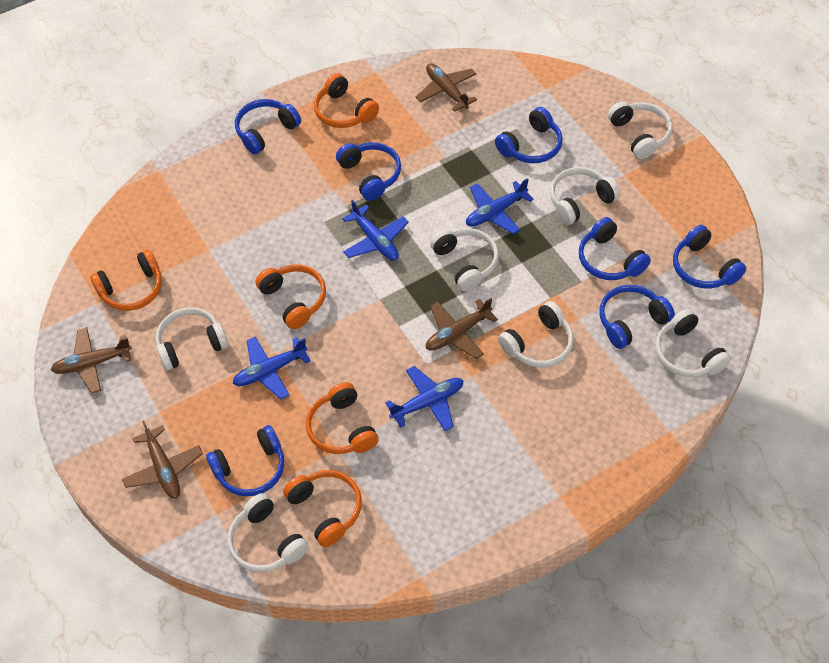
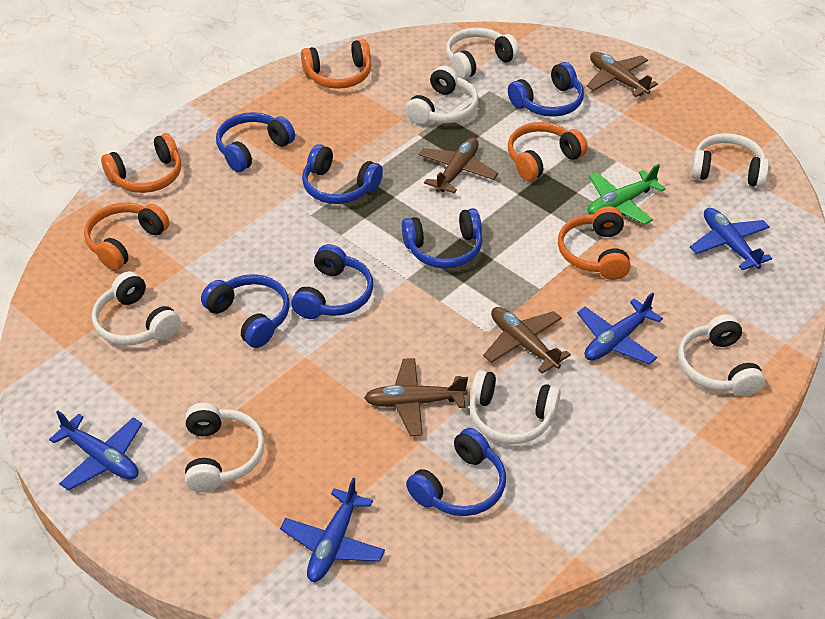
green plane: 0 -> 1

